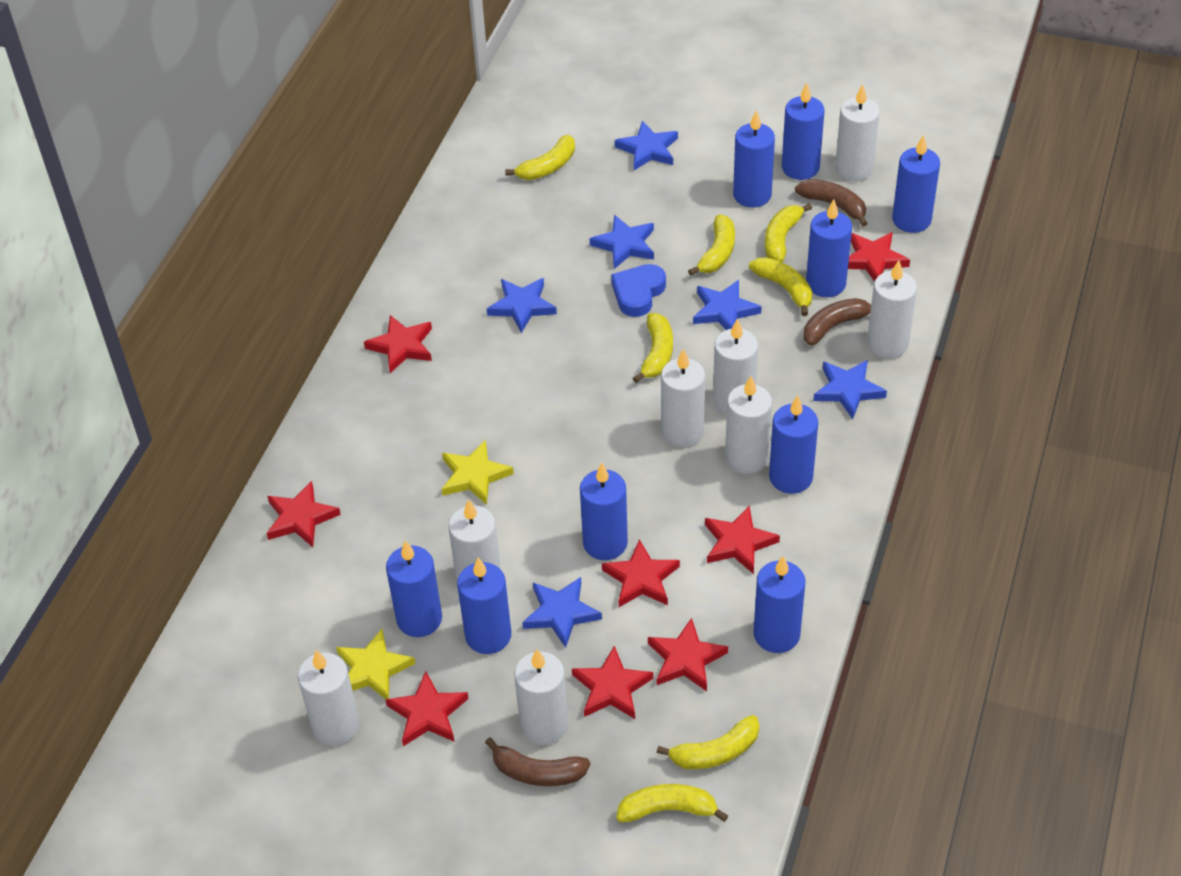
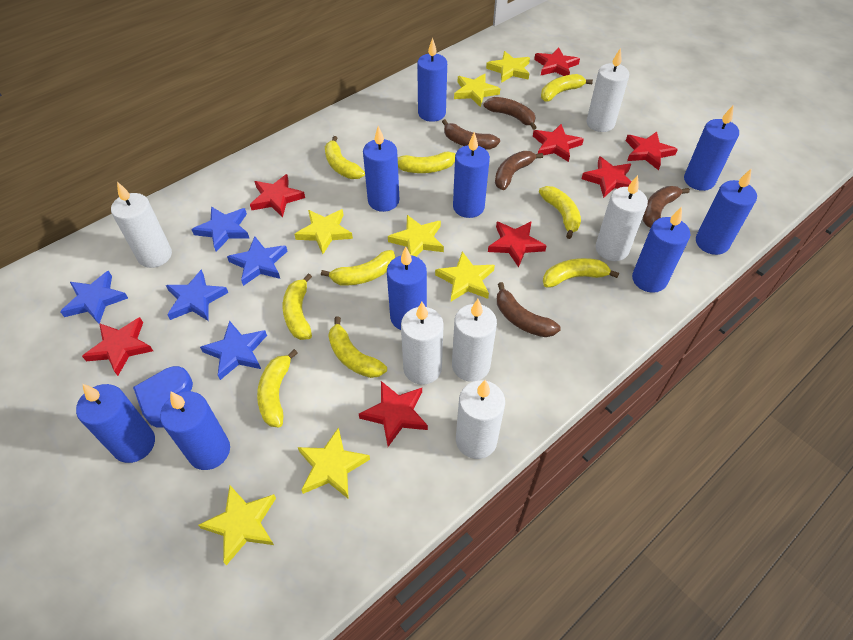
blue star: 6 -> 5
brown banana: 3 -> 5
white candle: 8 -> 6
yellow banana: 7 -> 9
yellow star: 2 -> 7

